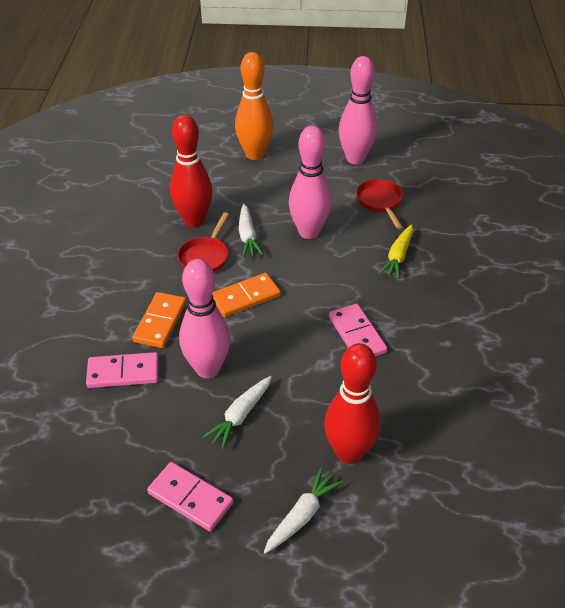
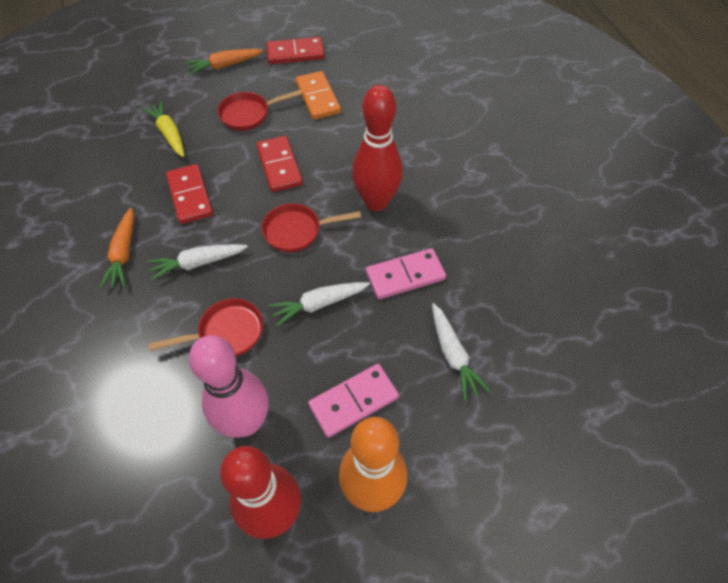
orange carrot: 0 -> 2
orange domino: 2 -> 1
pink bowling pin: 3 -> 1
pink domino: 3 -> 2
red domino: 0 -> 3
red pan: 2 -> 3

